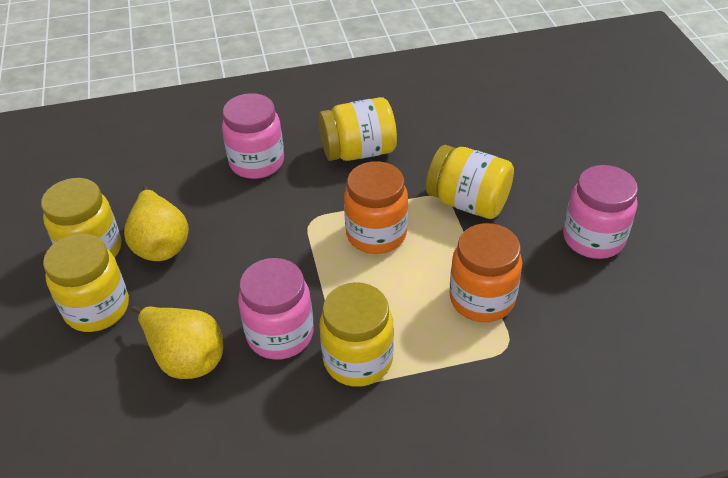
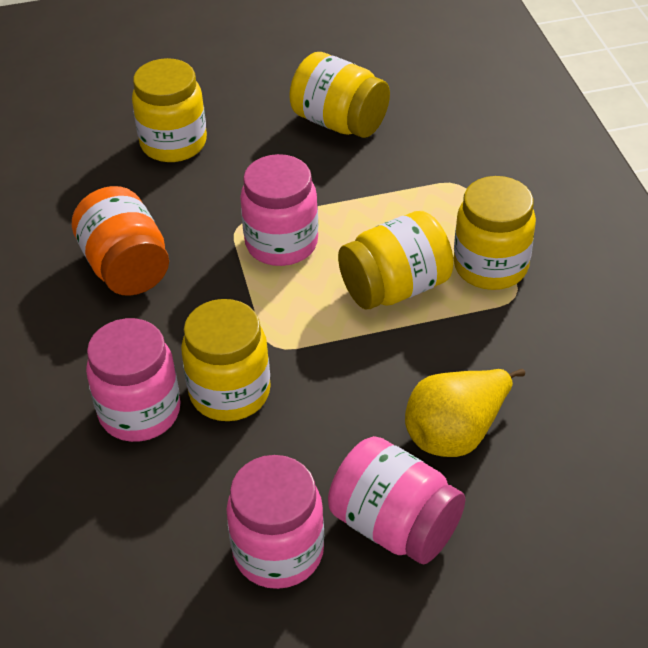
orange jar: 2 -> 1
pink jar: 3 -> 4
yellow pear: 2 -> 1

